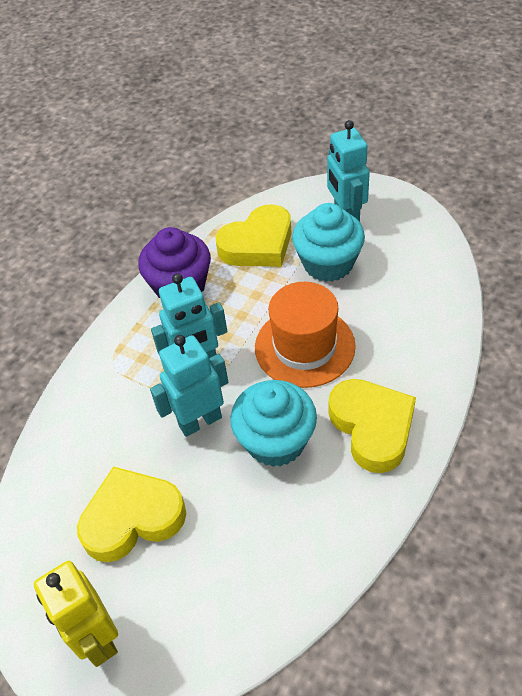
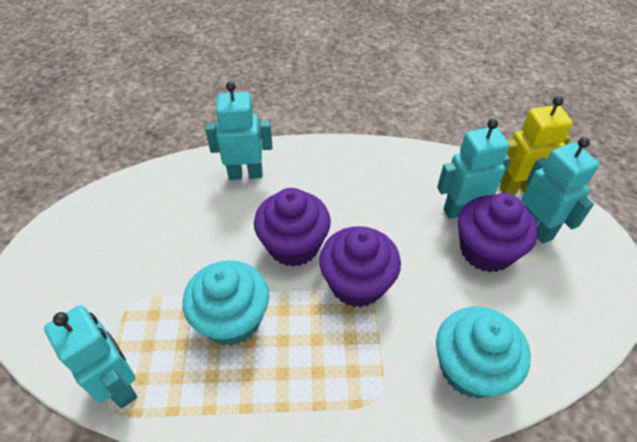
orange hat: 1 -> 0
purple cupcake: 1 -> 3
turquoise robot: 3 -> 4
yellow heart: 3 -> 0

